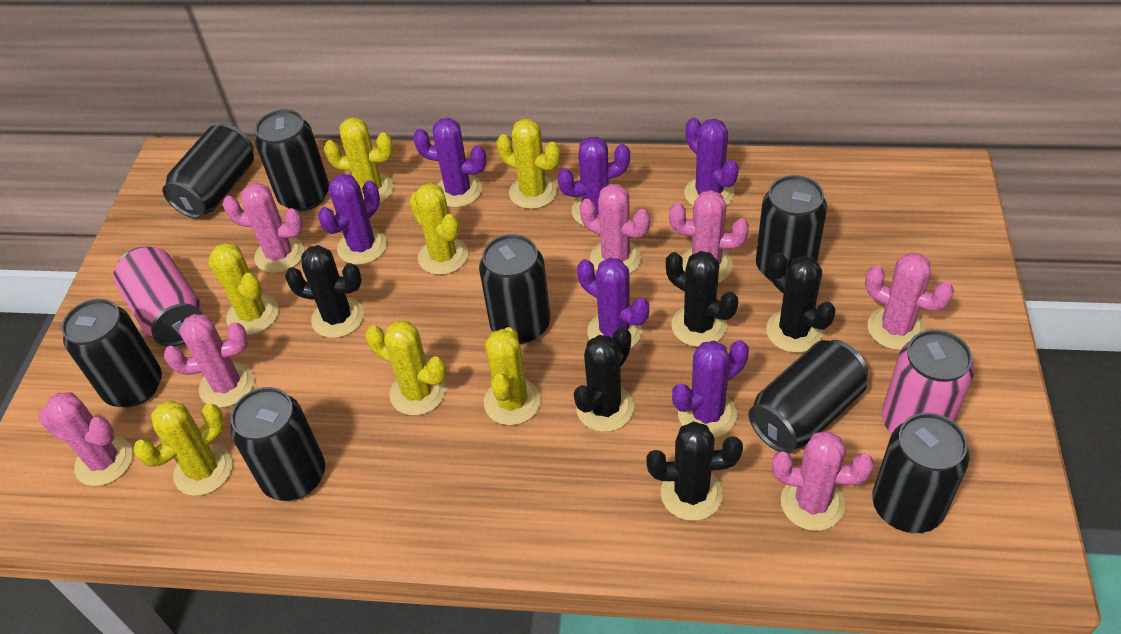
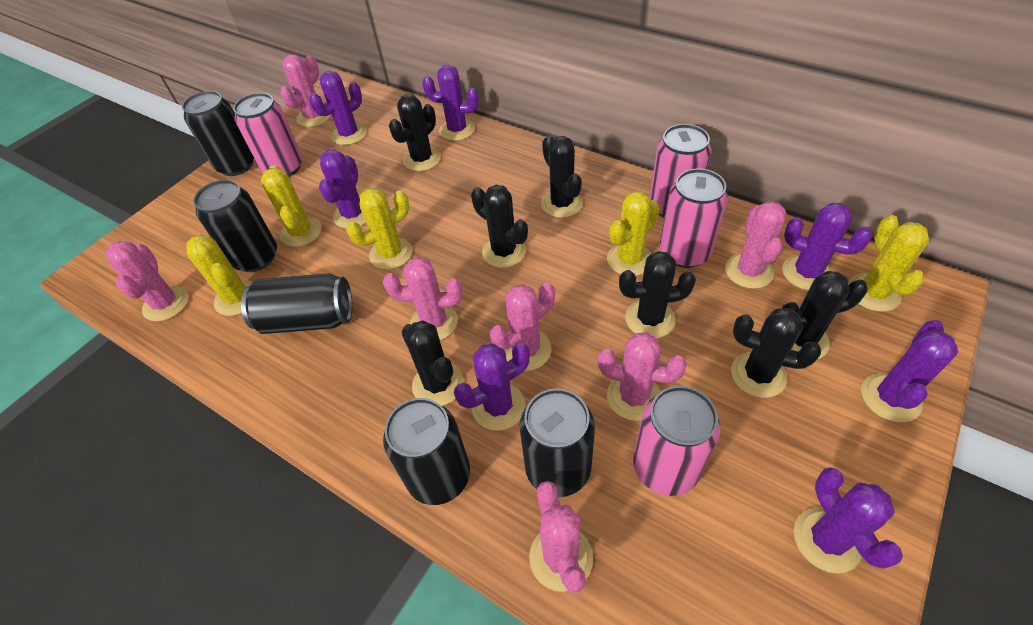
black cactus: 5 -> 7
black can: 8 -> 5
pink can: 2 -> 4
purple cactus: 6 -> 7
yellow cactus: 7 -> 5

